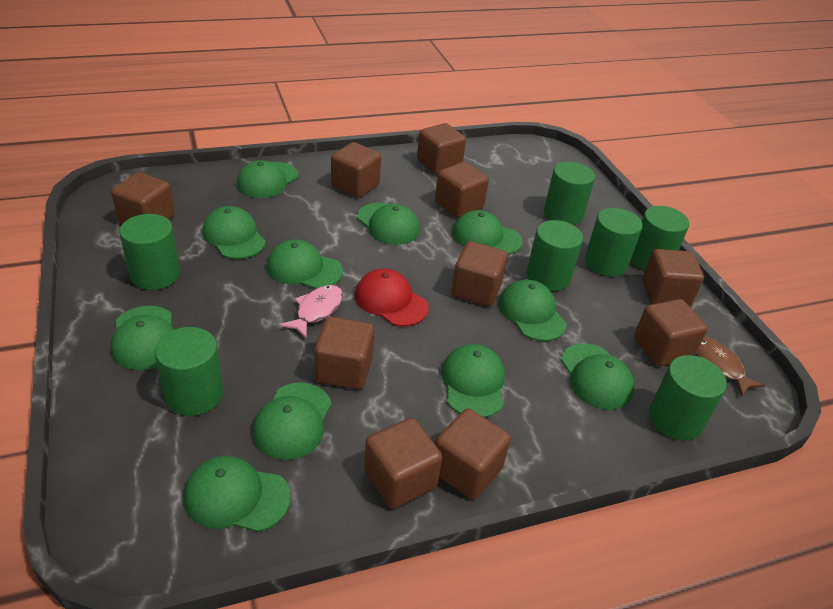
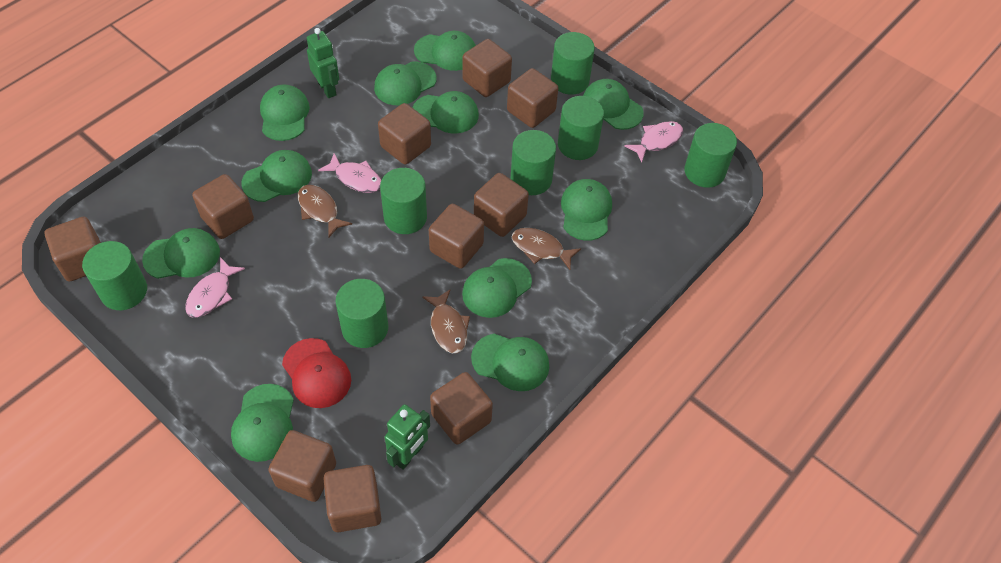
brown fish: 1 -> 3
green robot: 0 -> 2
pink fish: 1 -> 3

